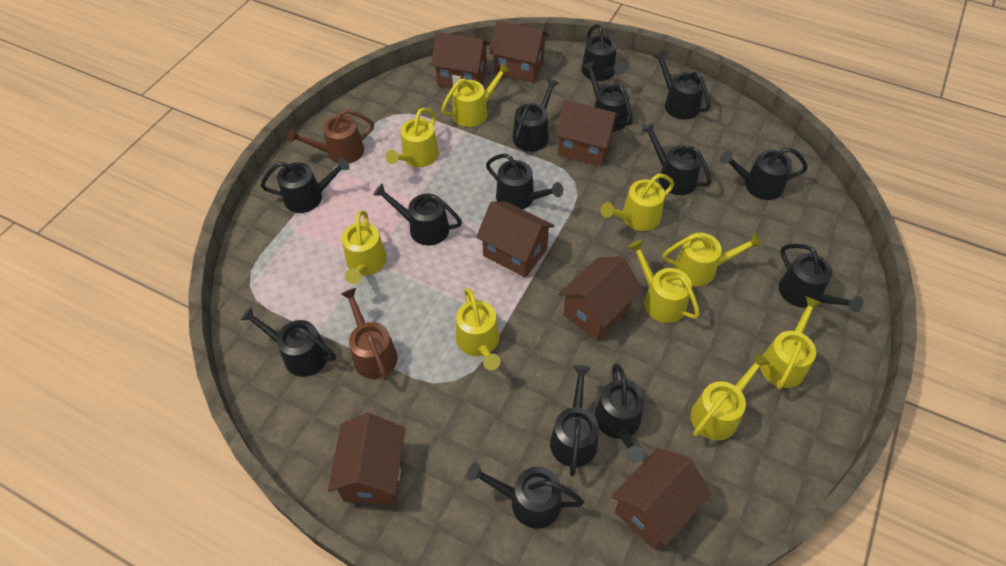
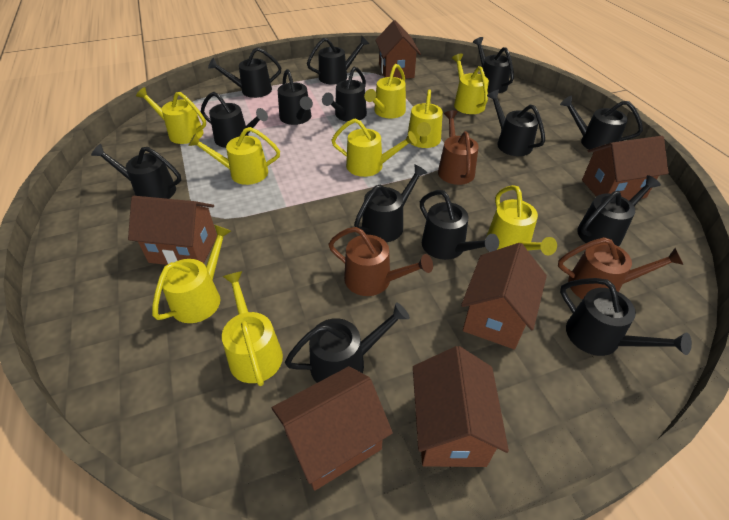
brown house: 7 -> 6
brown watering can: 2 -> 3

